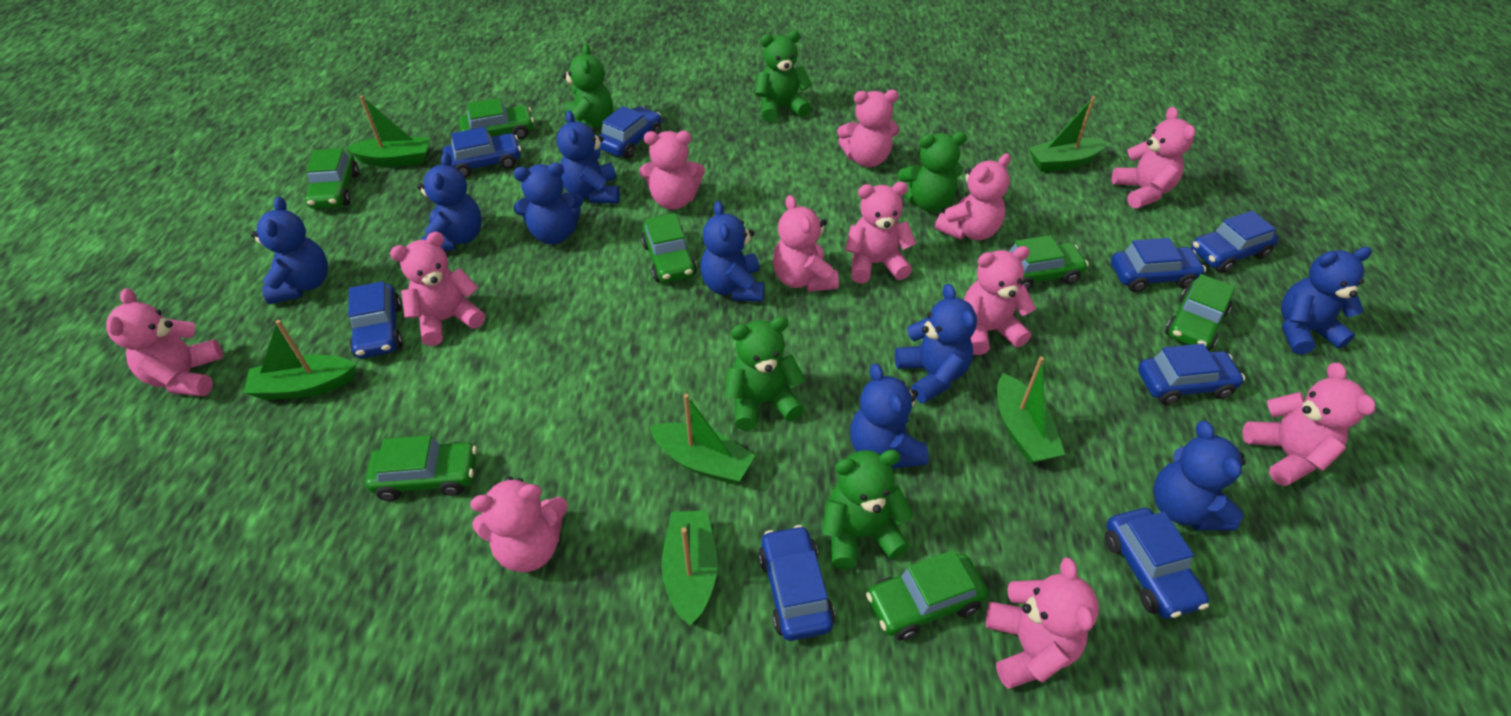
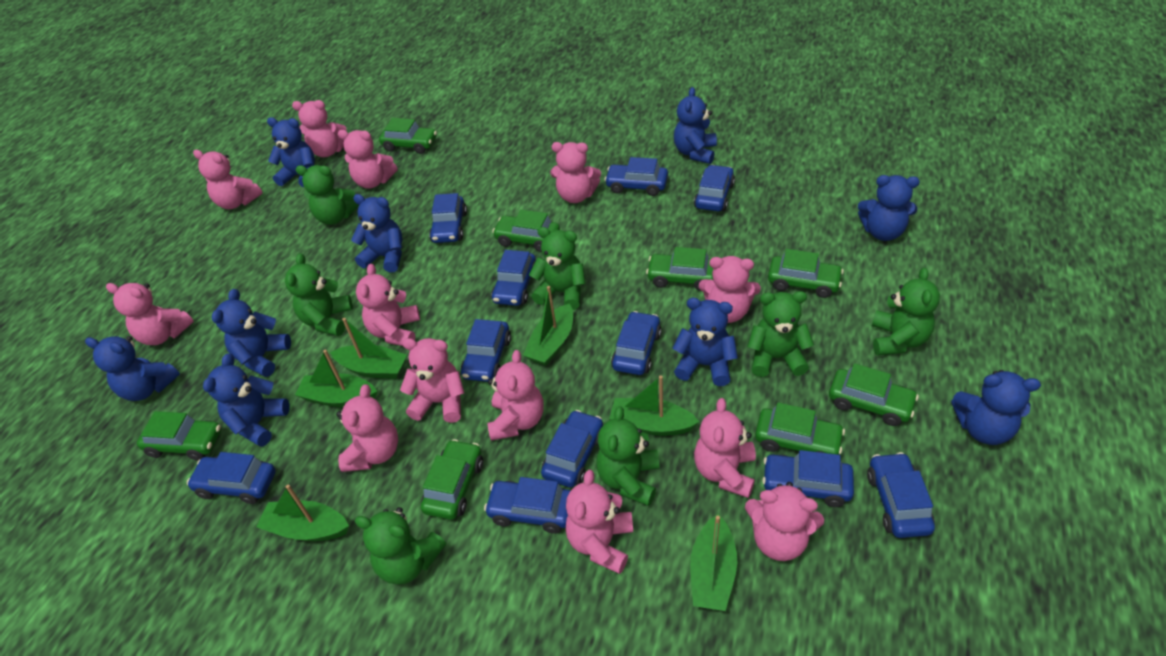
blue car: 8 -> 11
green car: 7 -> 8
green teddy bear: 5 -> 7
pink teddy bear: 12 -> 13

